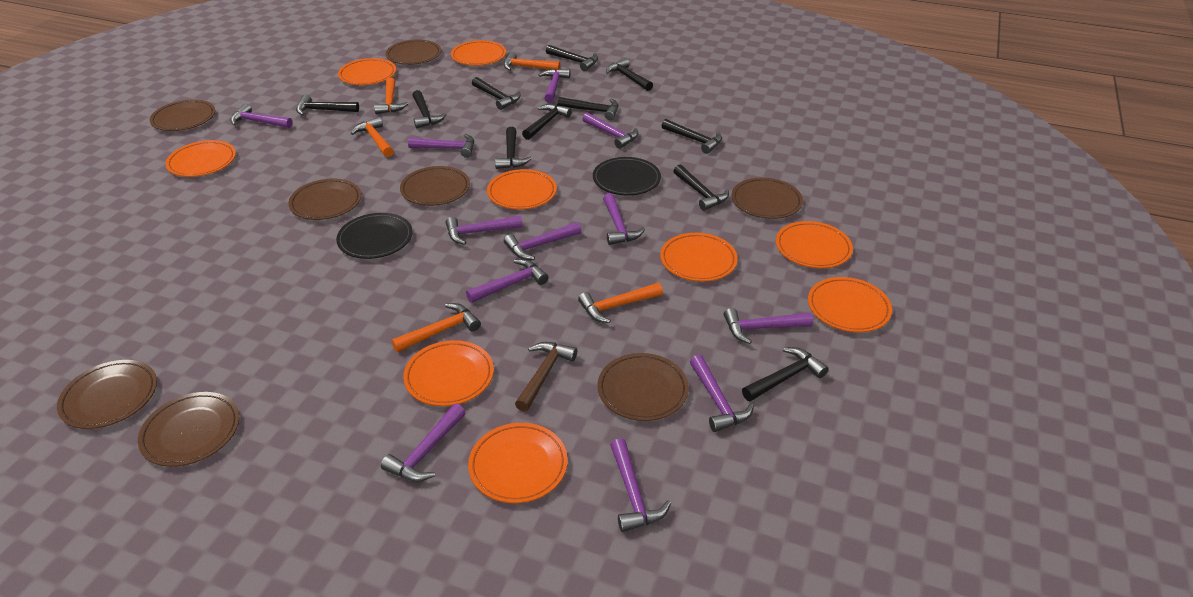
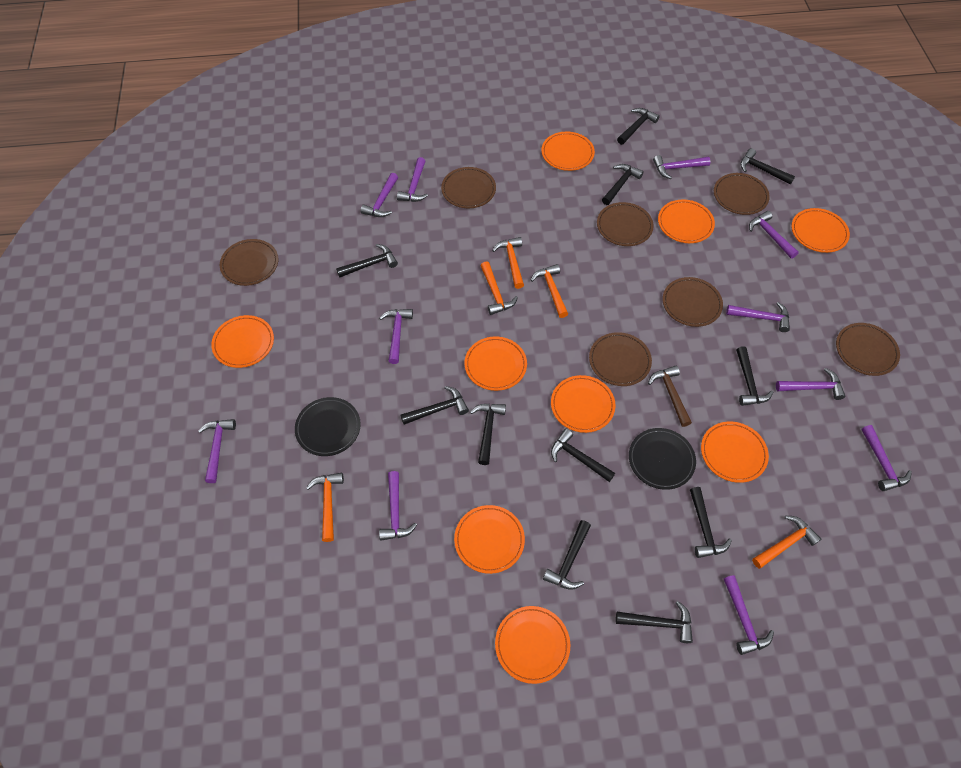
brown plate: 8 -> 7
purple hammer: 12 -> 11

